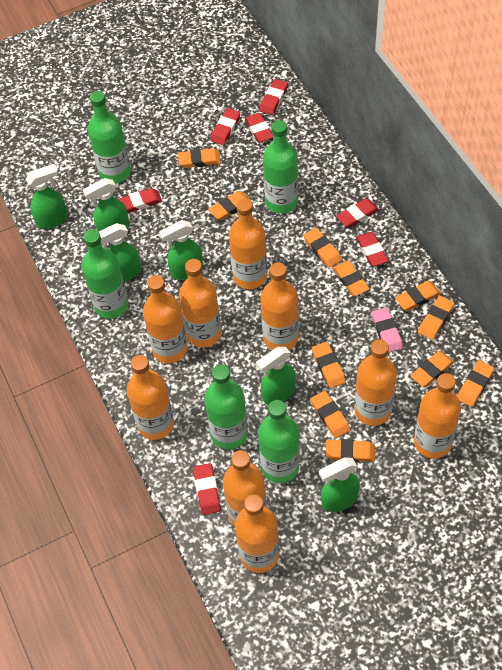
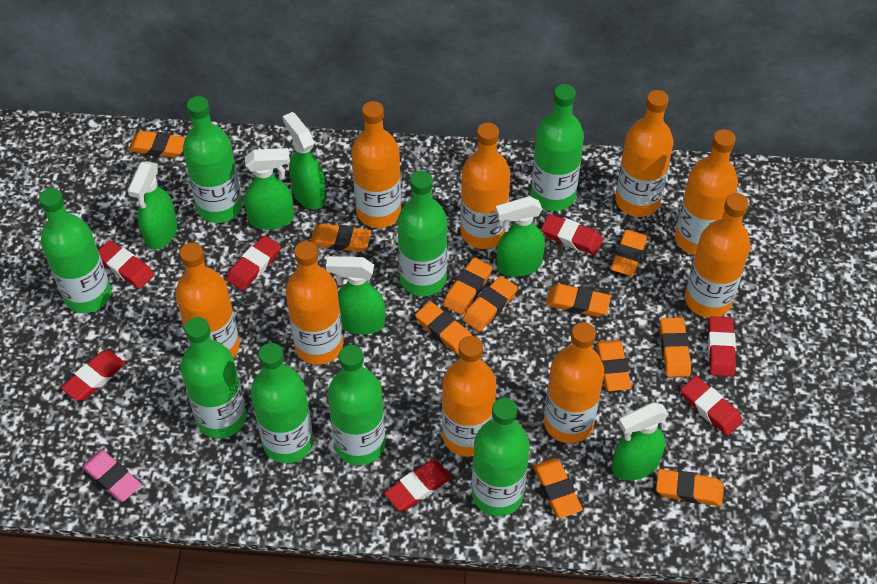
green bottle: 5 -> 8

